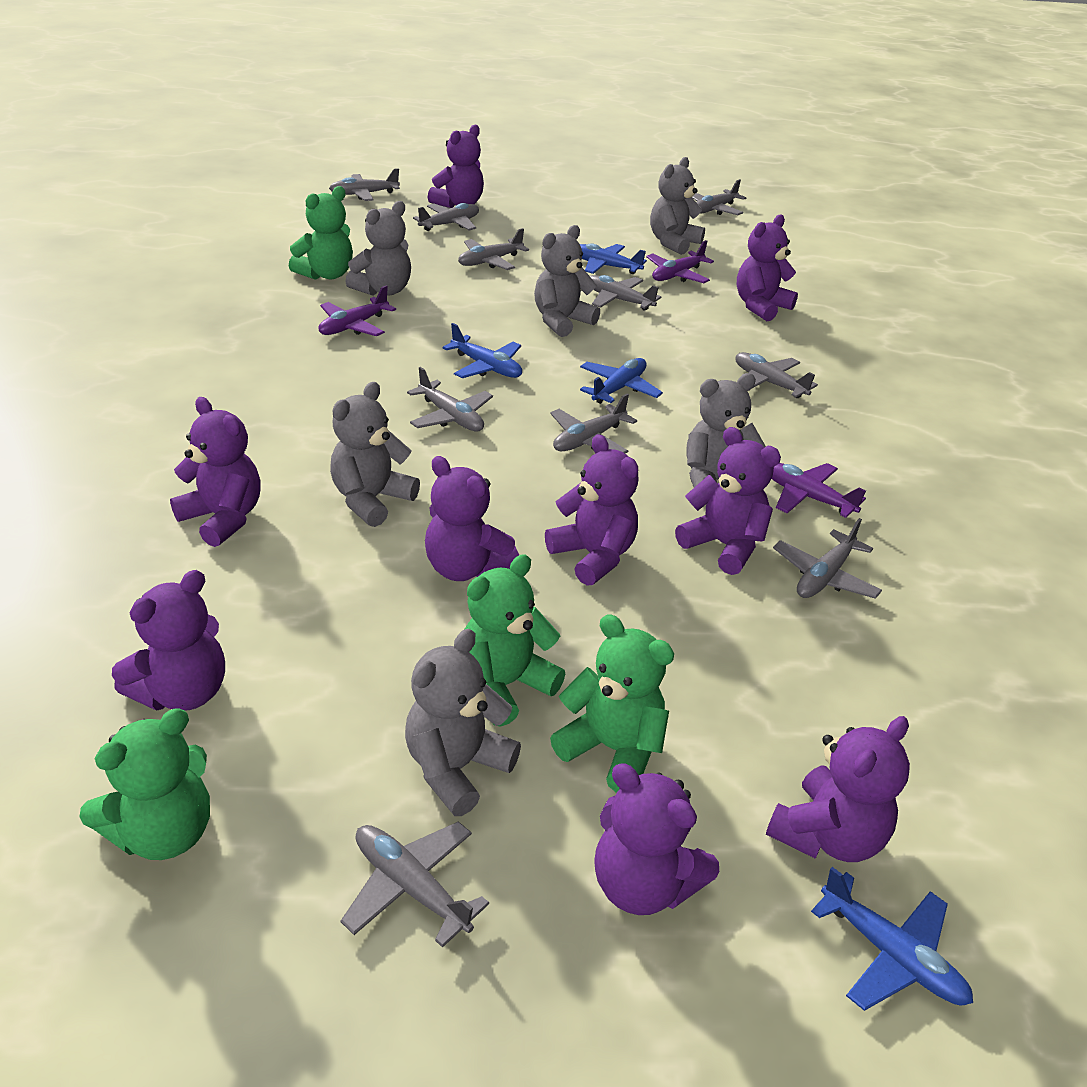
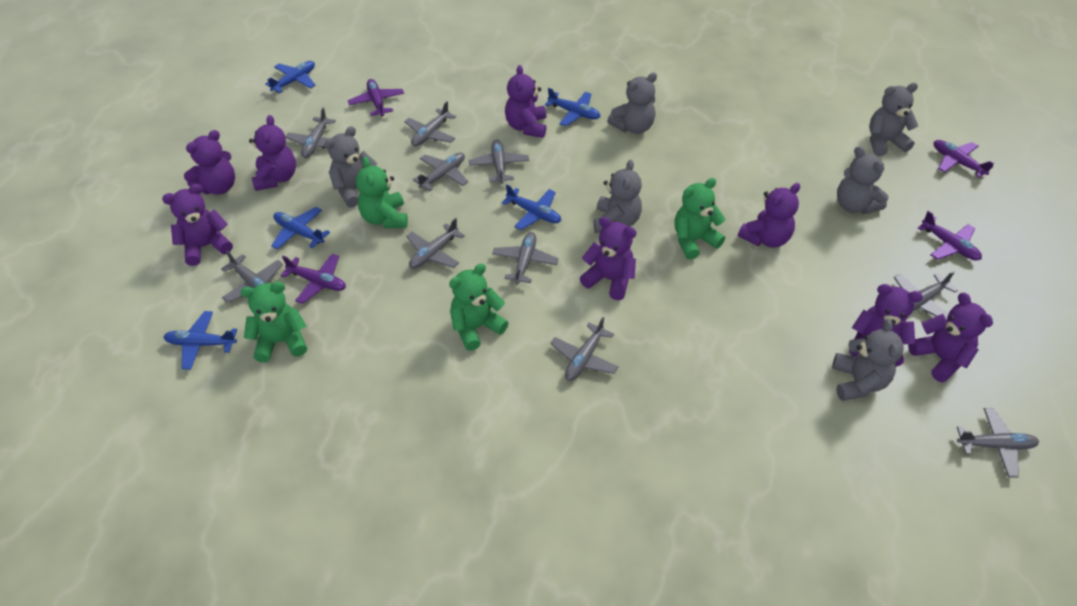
blue plane: 4 -> 5
purple plane: 3 -> 4
purple teddy bear: 9 -> 8

